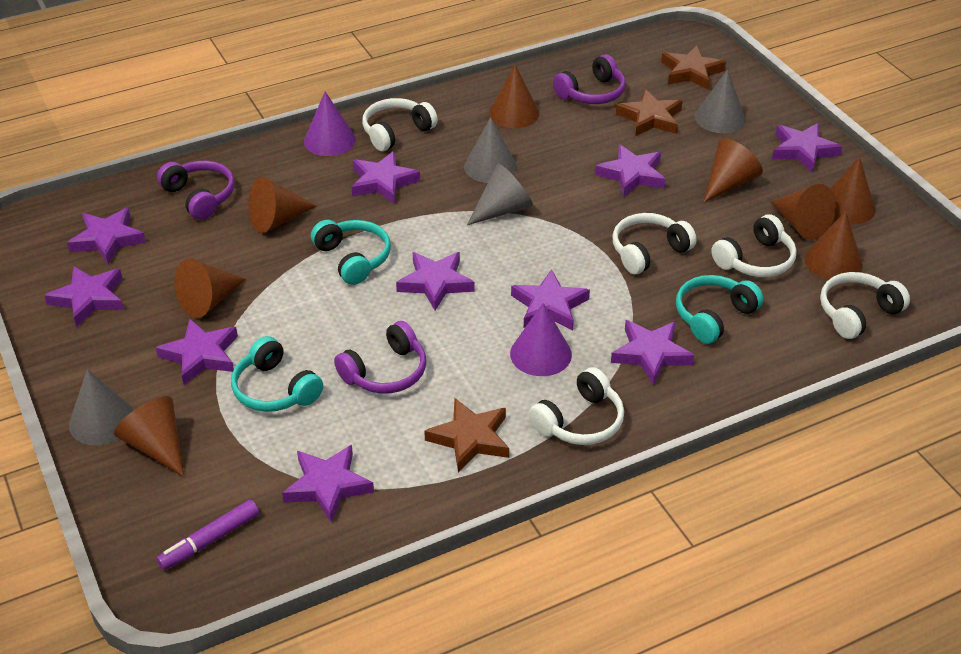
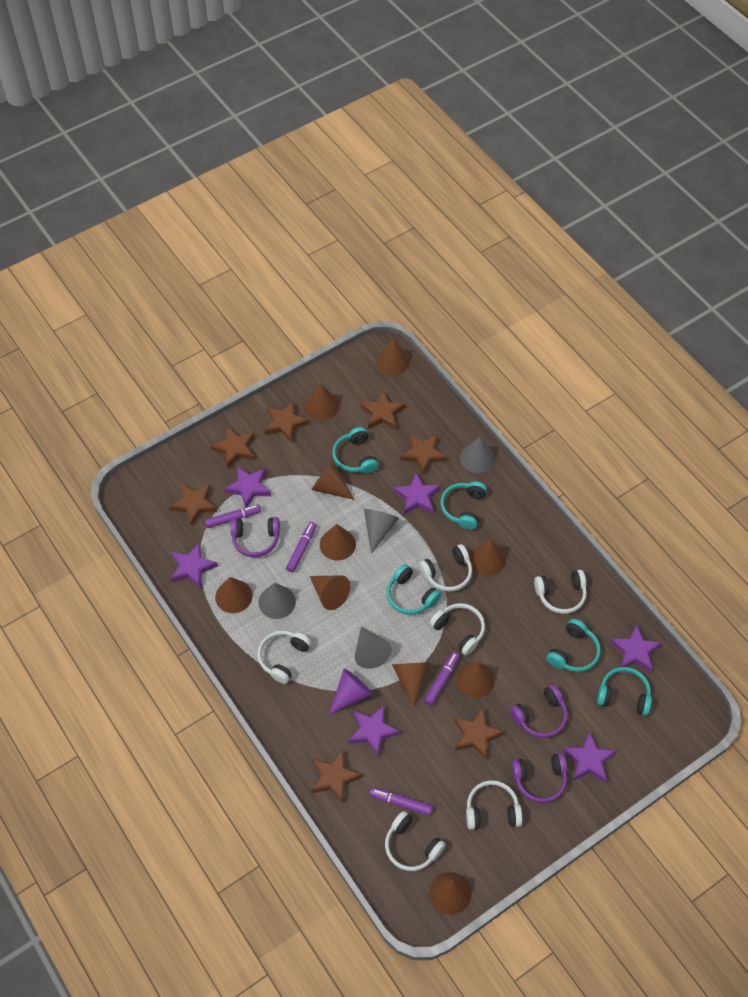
brown cone: 8 -> 10
brown star: 3 -> 7
purple cone: 2 -> 1
purple marker: 1 -> 4
purple star: 10 -> 6
turquoise headphones: 3 -> 5
white headphones: 5 -> 6

